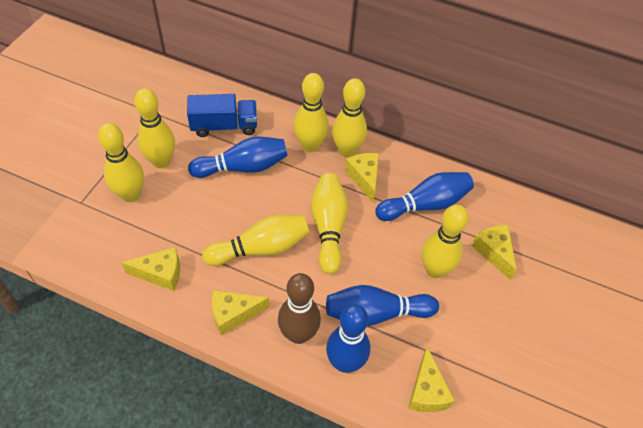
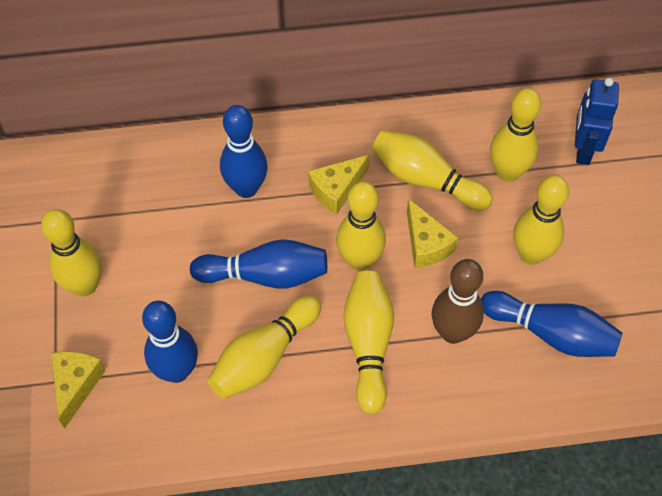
blue robot: 0 -> 1
blue truck: 1 -> 0
yellow cheese: 5 -> 3

